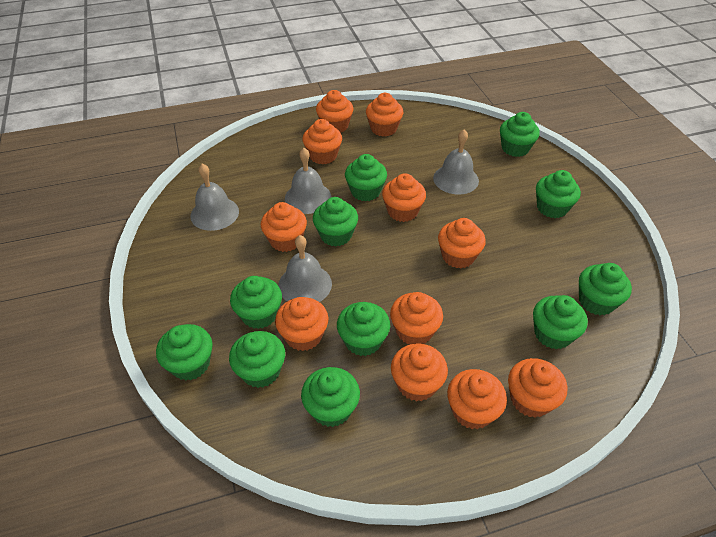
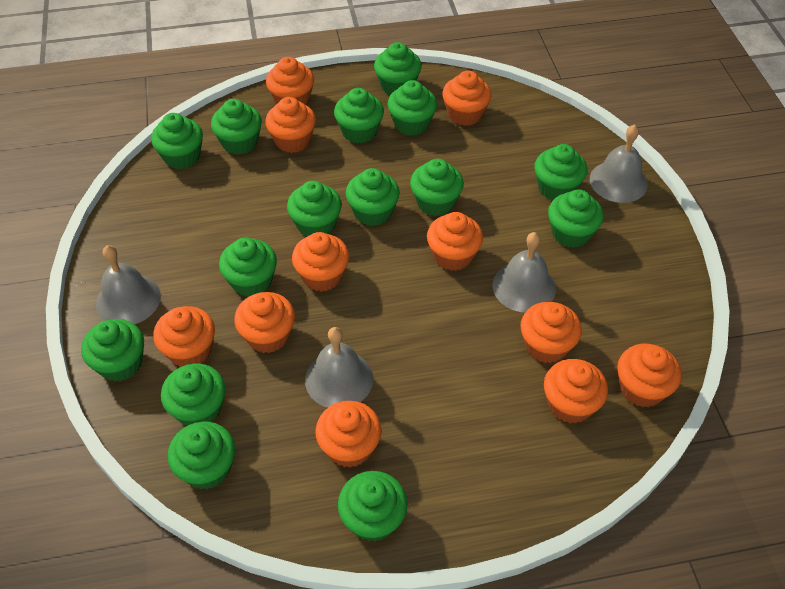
green cupcake: 11 -> 15

